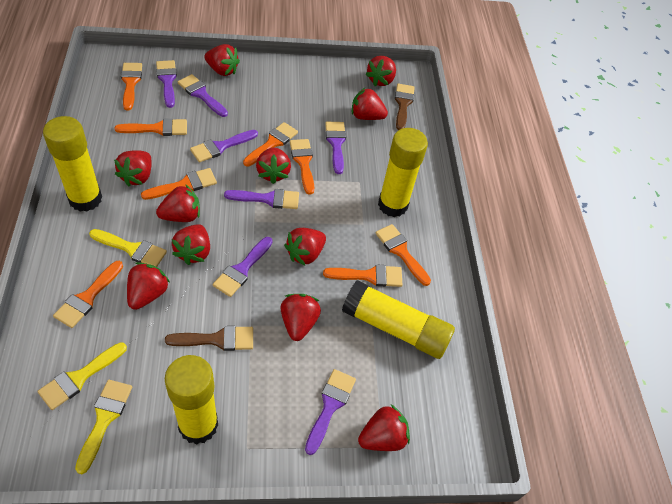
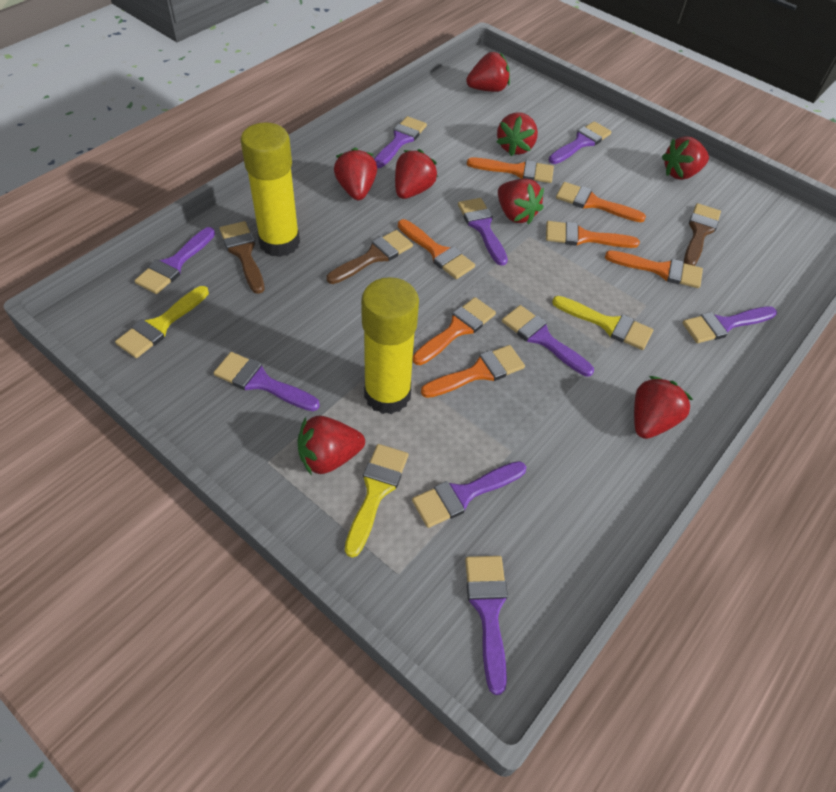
brown brush: 2 -> 3
orange brush: 8 -> 7
purple brush: 7 -> 9
red strawberry: 11 -> 8
yellow glue stick: 4 -> 2

